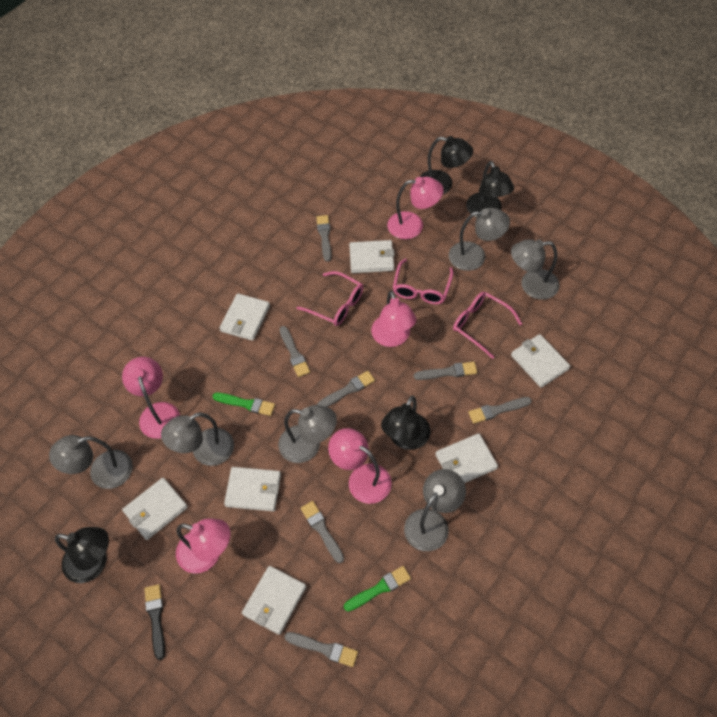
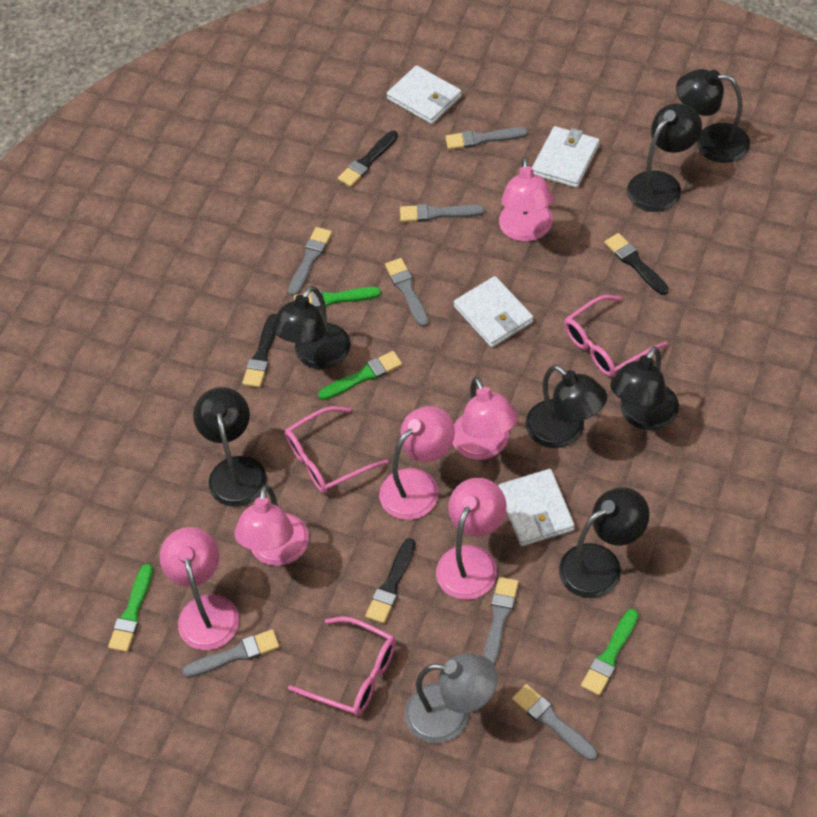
black brush: 1 -> 4
black lamp: 4 -> 7
green brush: 2 -> 4
grey lamp: 6 -> 1
pink lamp: 5 -> 6
white wallet: 7 -> 4

